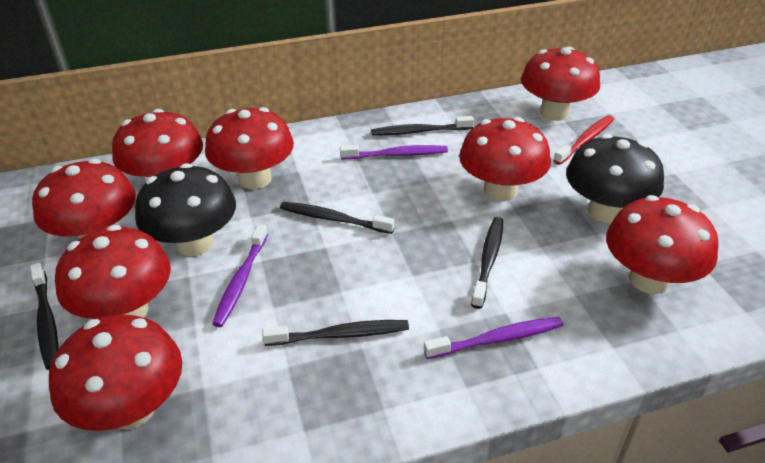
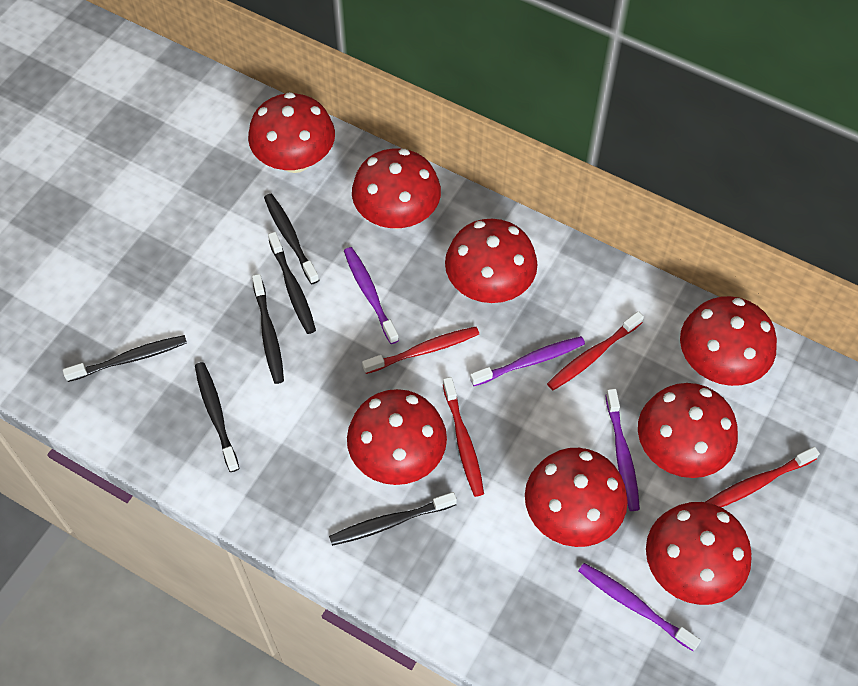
black mushroom: 2 -> 0
black toothbrush: 5 -> 6
purple toothbrush: 3 -> 4
red toothbrush: 1 -> 4

